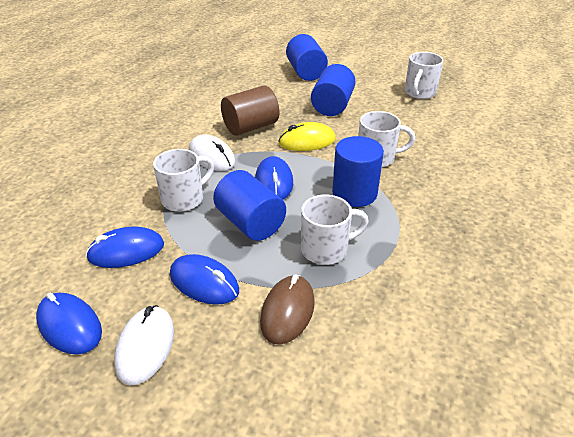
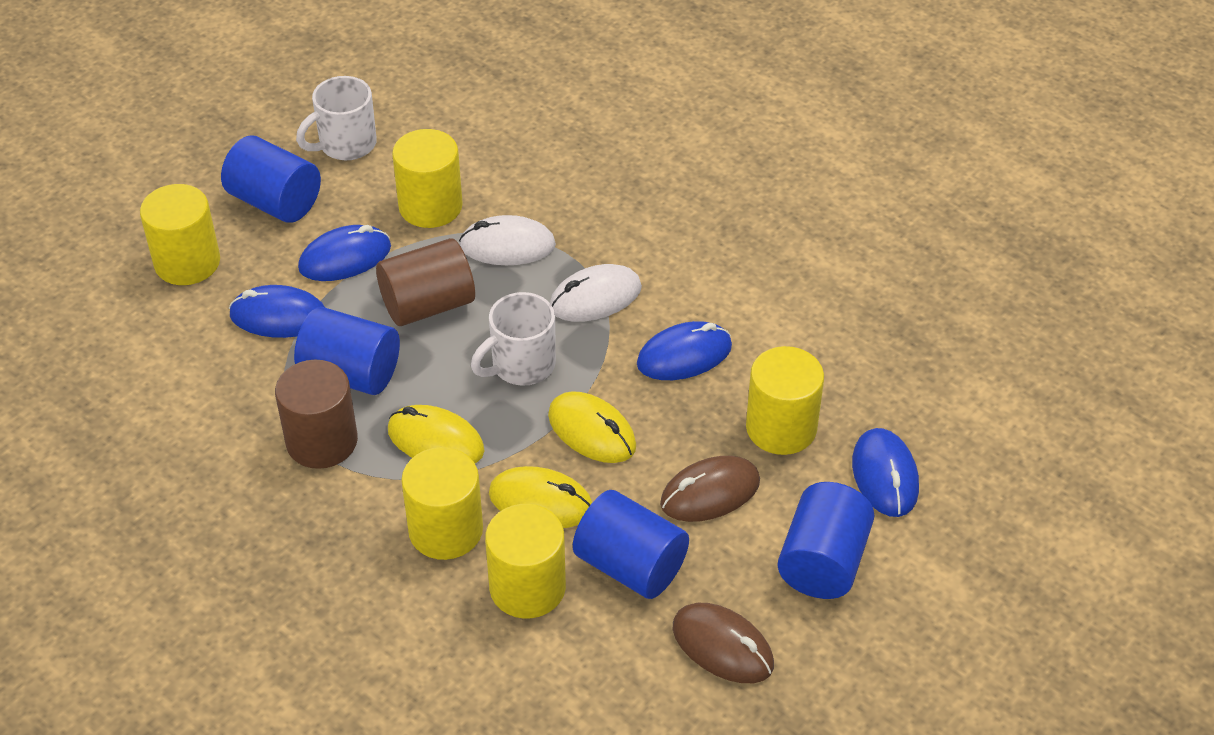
brown cylinder: 1 -> 2
brown mouse: 1 -> 2
white mug: 4 -> 2
yellow cylinder: 0 -> 5
yellow mouse: 1 -> 3

